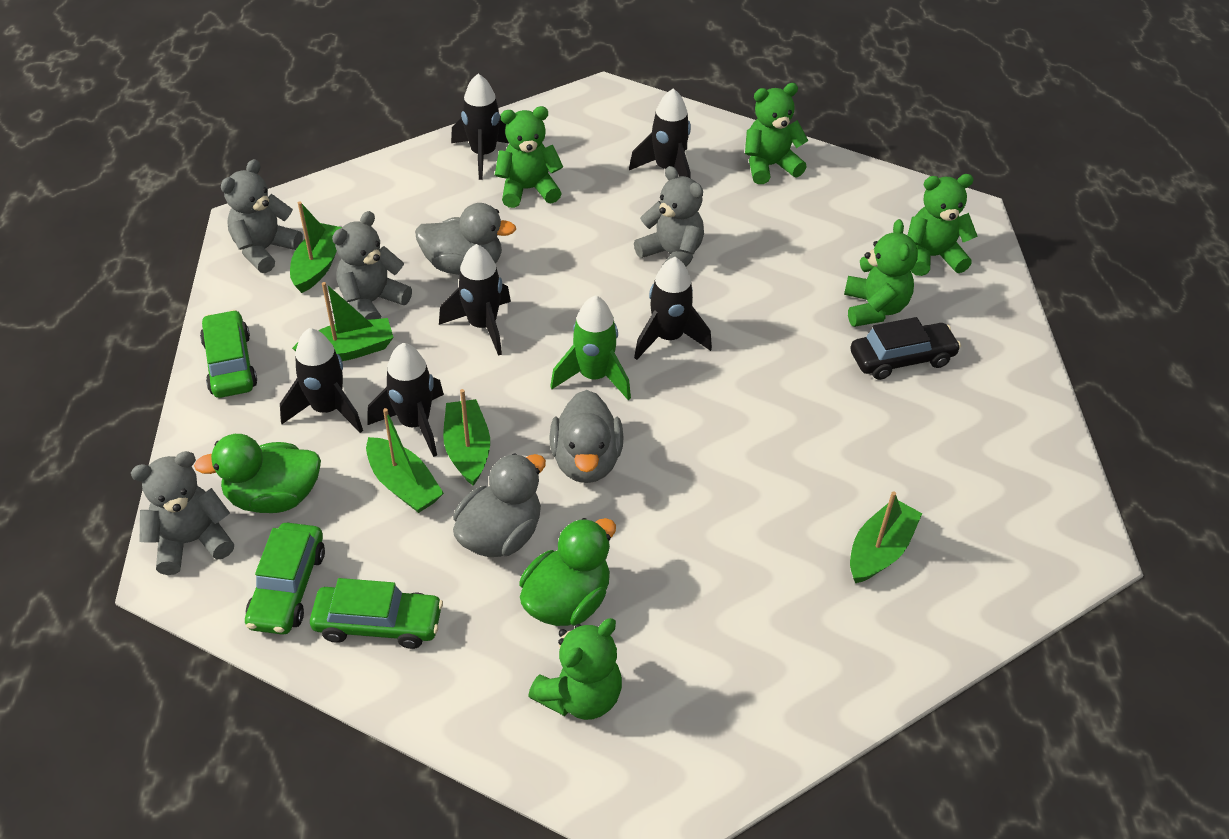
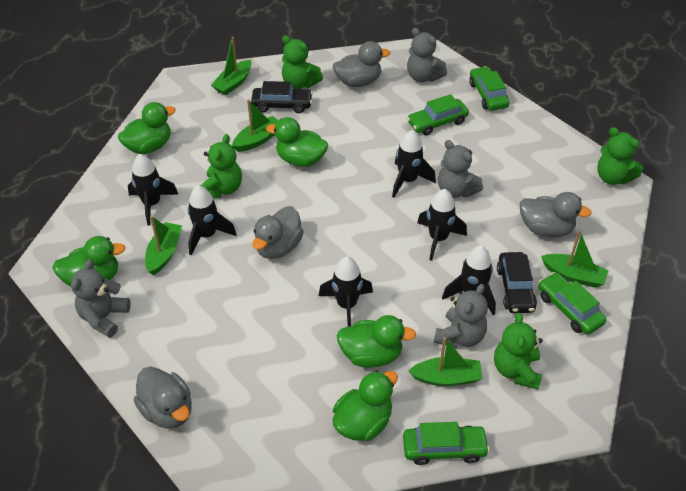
black car: 1 -> 2
green car: 3 -> 4
green duck: 2 -> 5
green rocket: 1 -> 0
green teddy bear: 5 -> 4
grey duck: 3 -> 4

